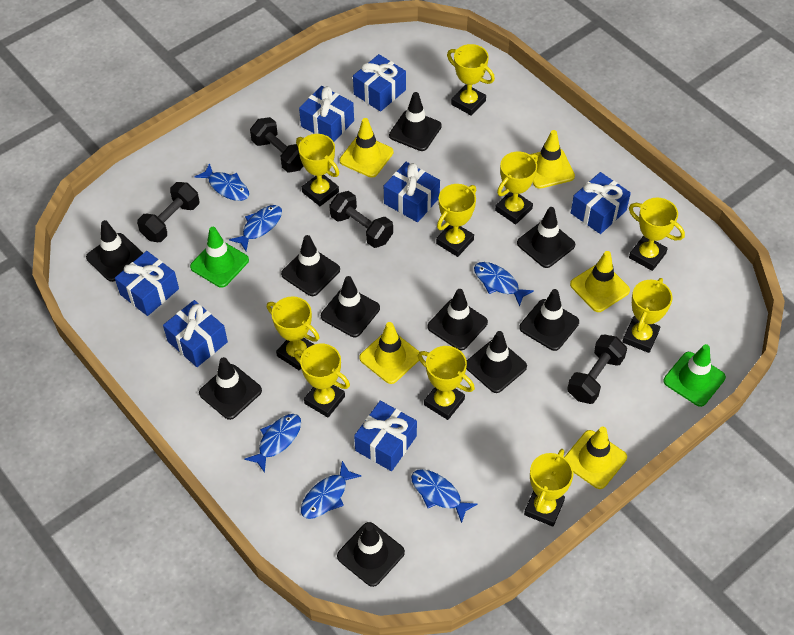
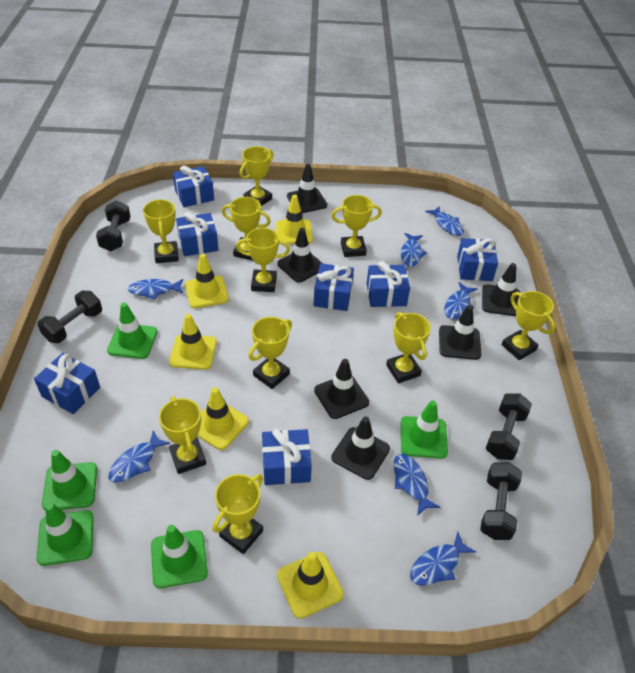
black traffic cone: 10 -> 6
blue fish: 6 -> 7
green traffic cone: 2 -> 5

